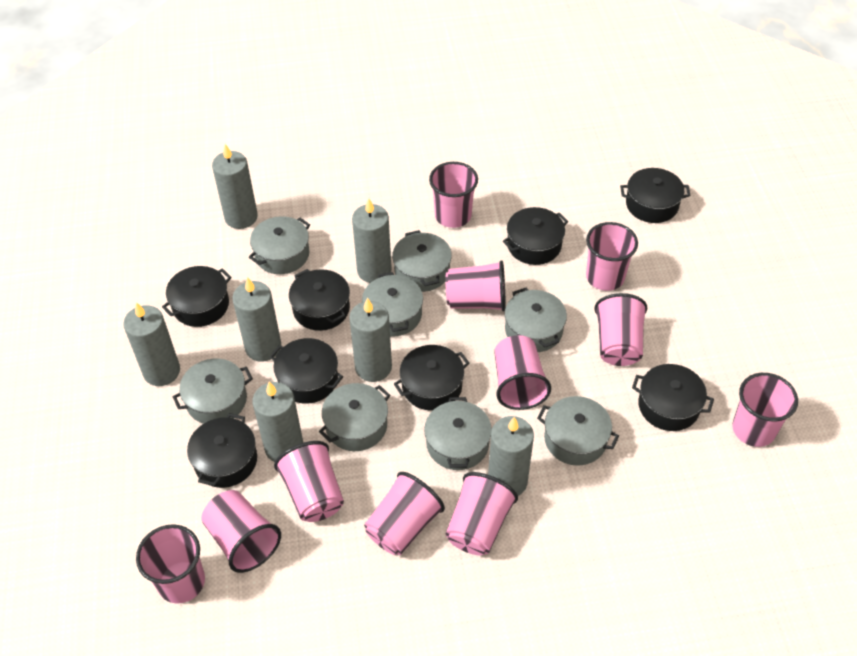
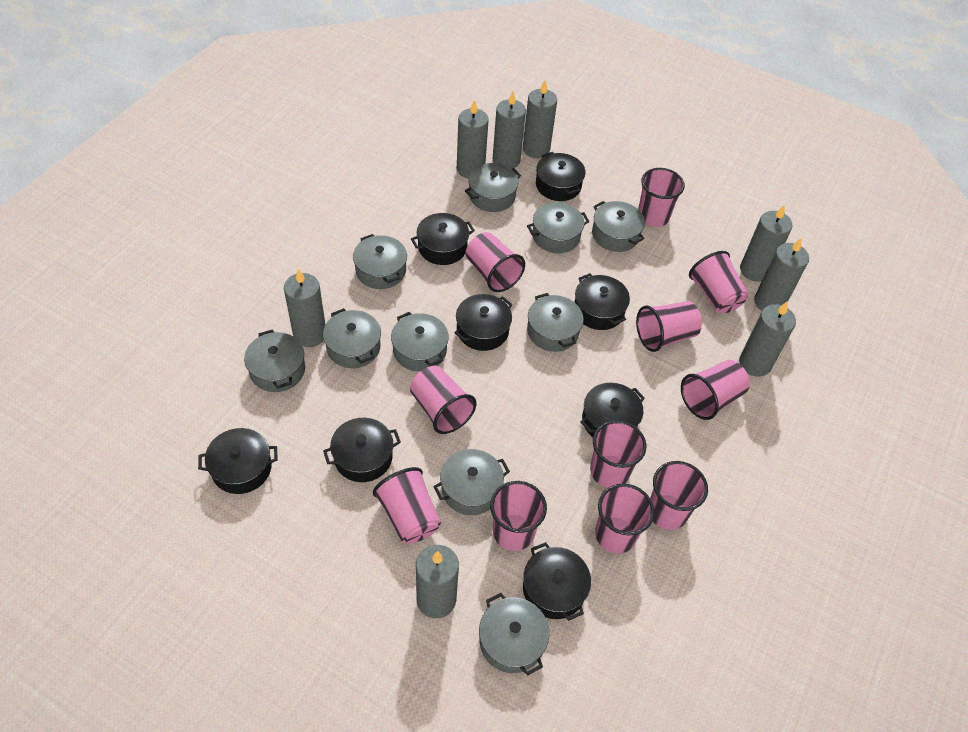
grey candle: 7 -> 8
grey pot: 8 -> 10

